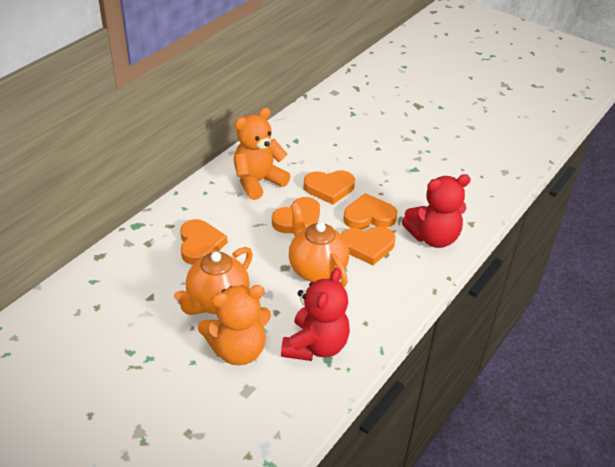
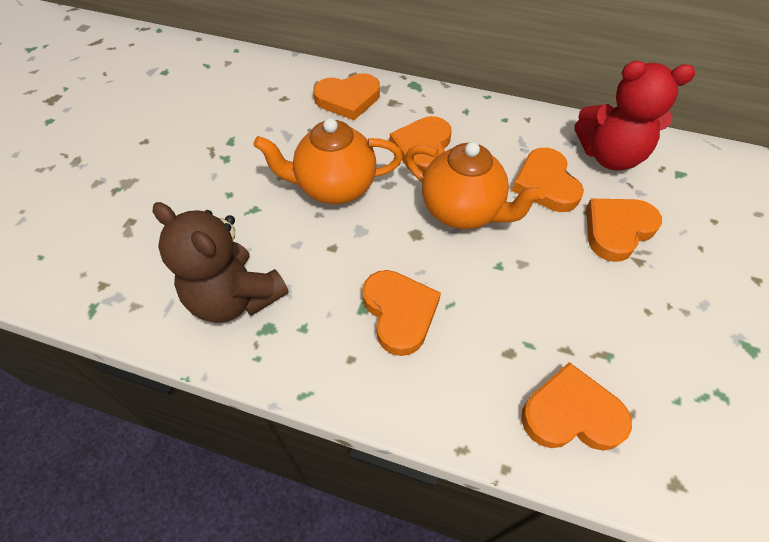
brown teddy bear: 0 -> 1
orange heart: 5 -> 6
orange teddy bear: 2 -> 0
red teddy bear: 2 -> 1

